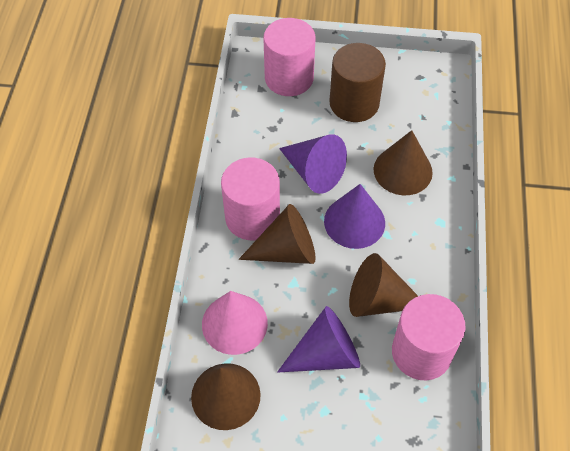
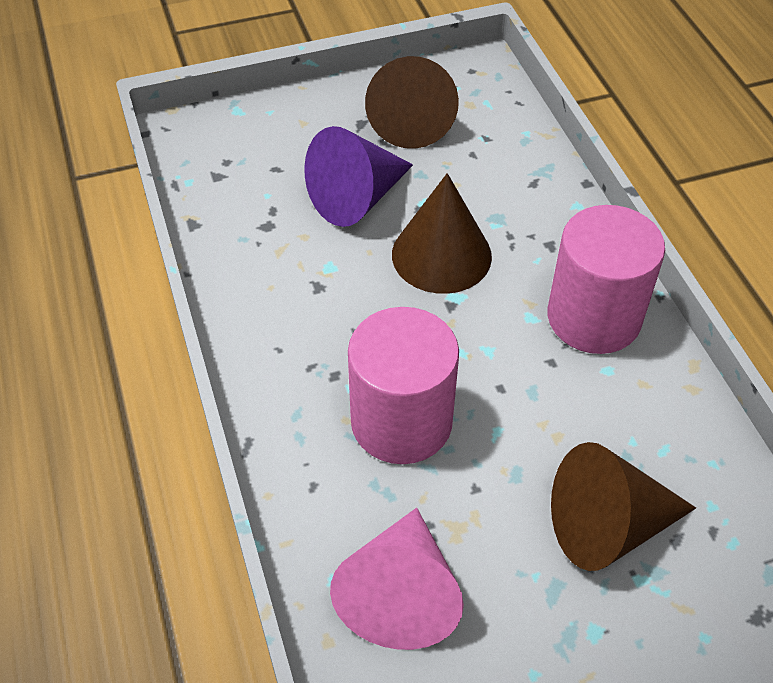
brown cone: 4 -> 3
brown cylinder: 1 -> 0
pink cylinder: 3 -> 2
purple cone: 3 -> 1

